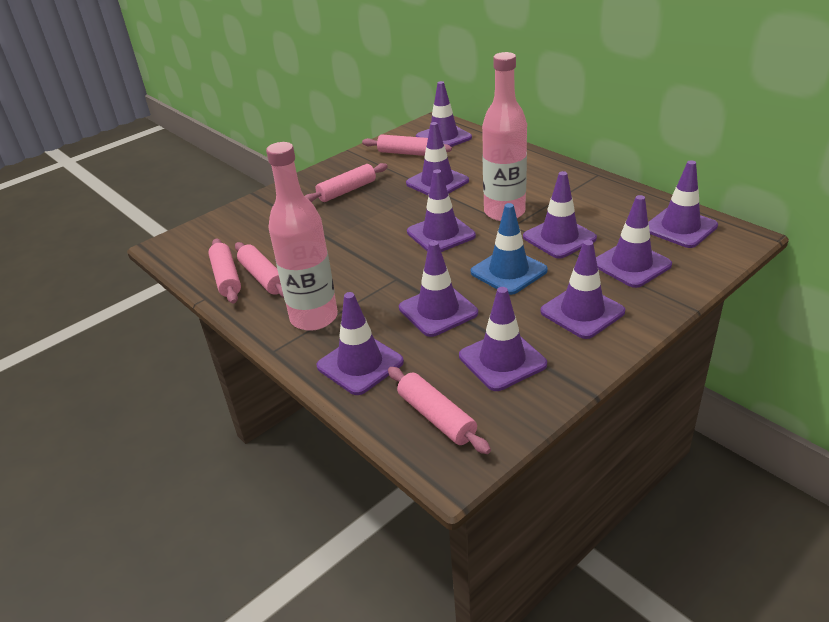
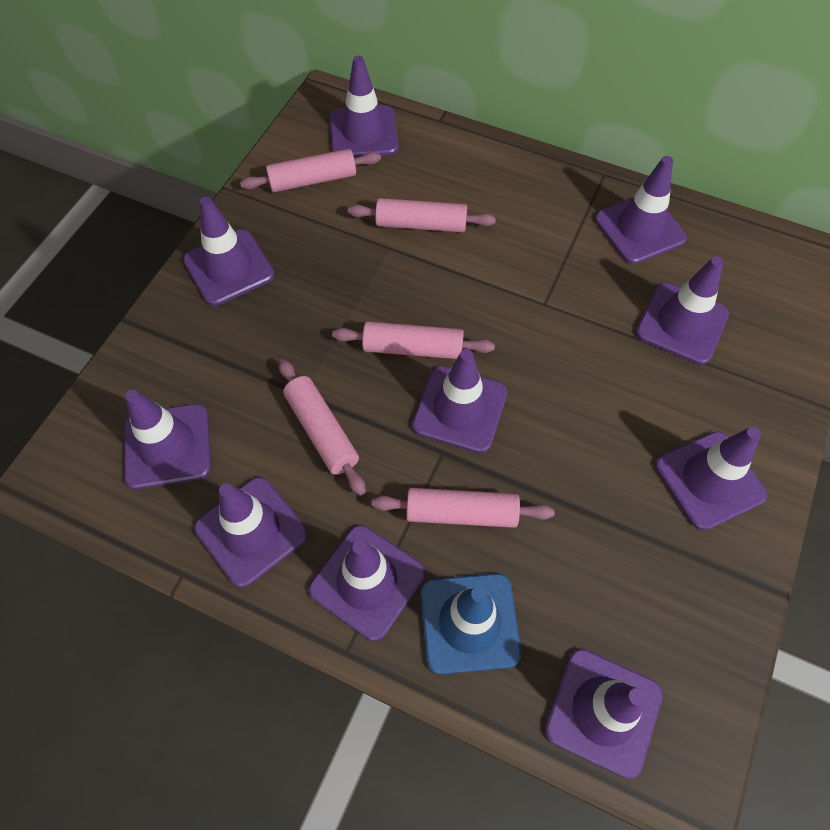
pink bottle: 2 -> 0

